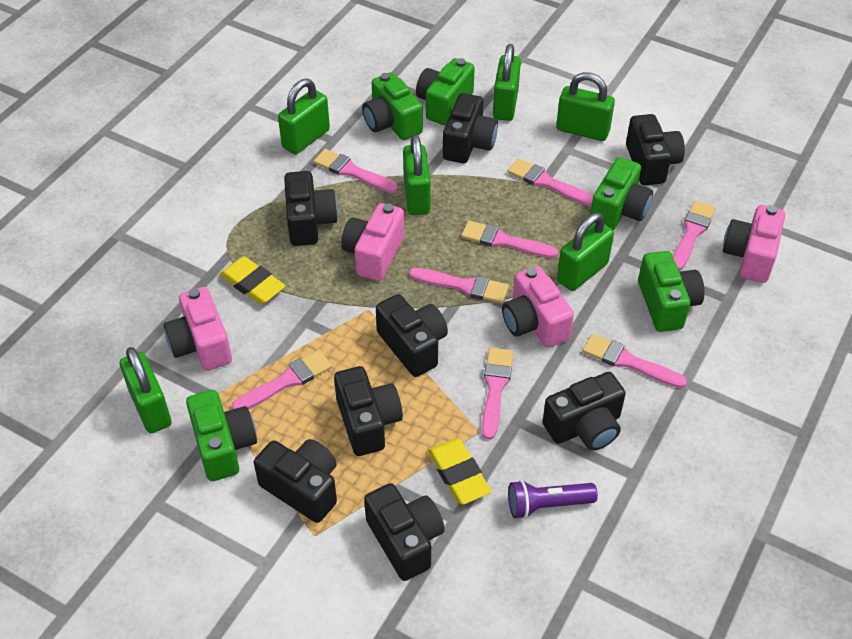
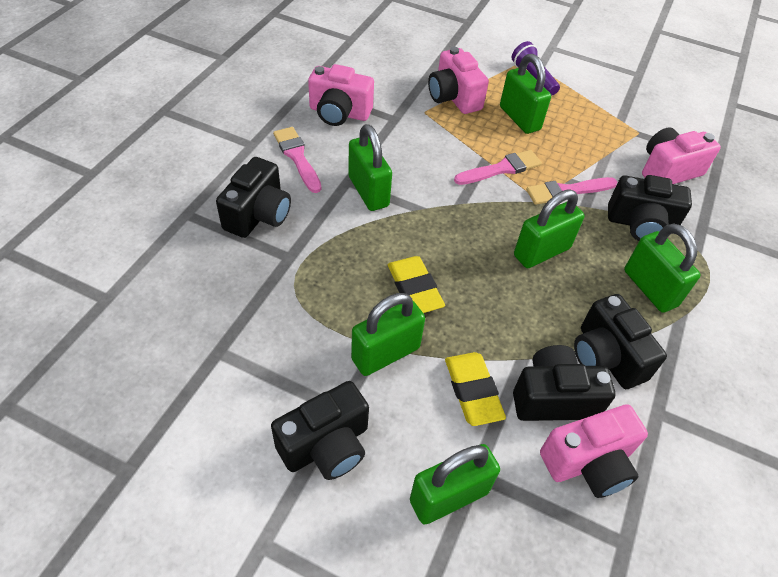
black camera: 8 -> 5
green camera: 5 -> 0
pink brush: 8 -> 3

